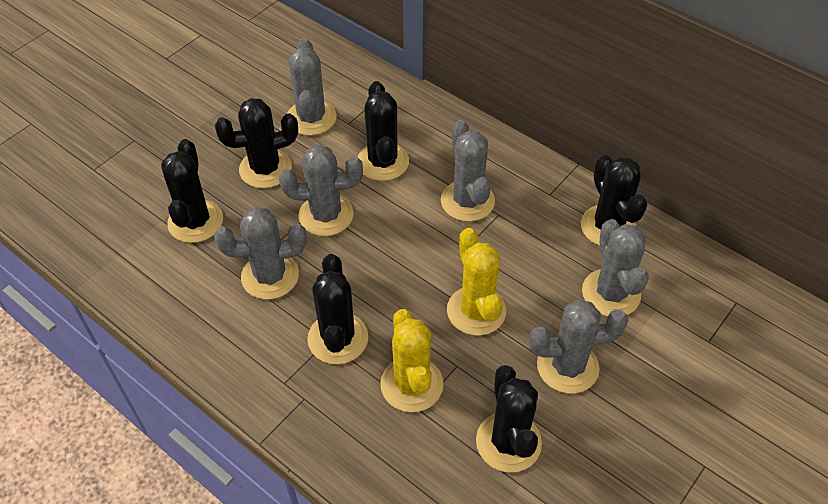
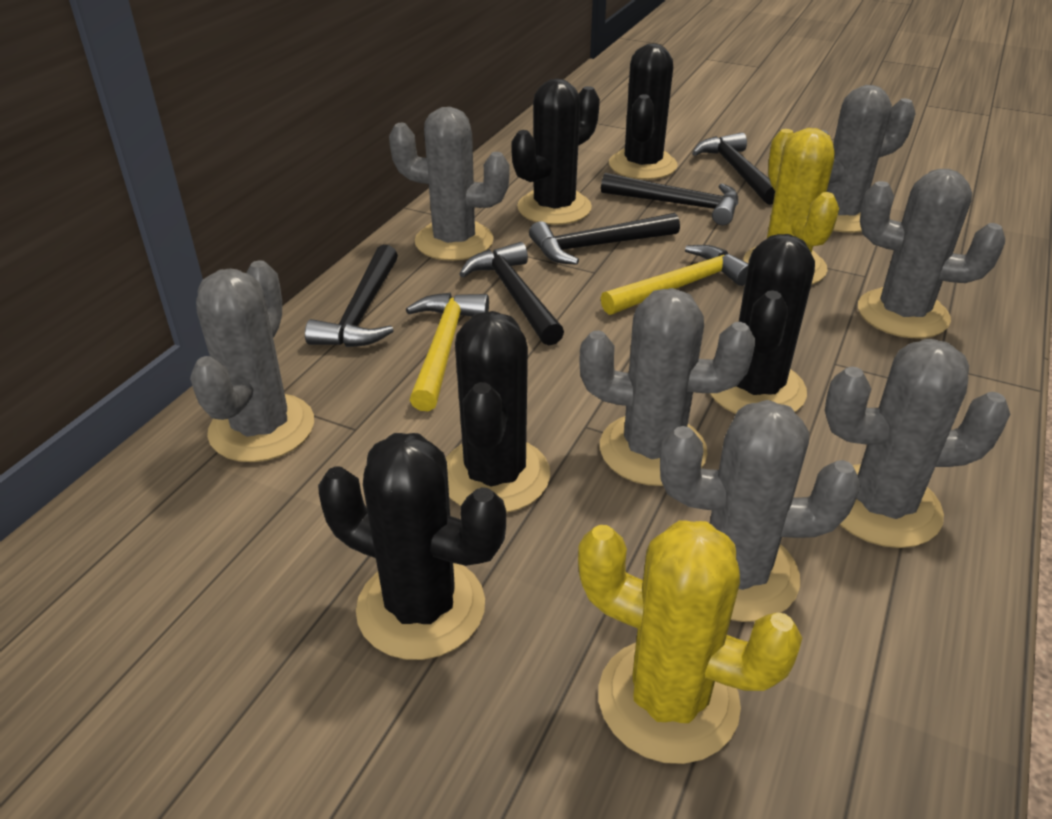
black cactus: 6 -> 5
black hammer: 0 -> 5
grey cactus: 6 -> 7
yellow hammer: 0 -> 2

